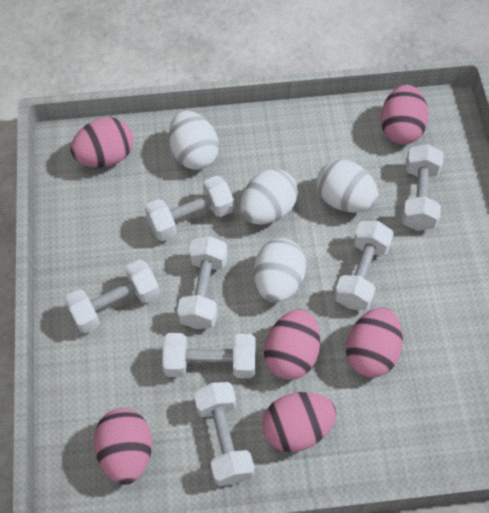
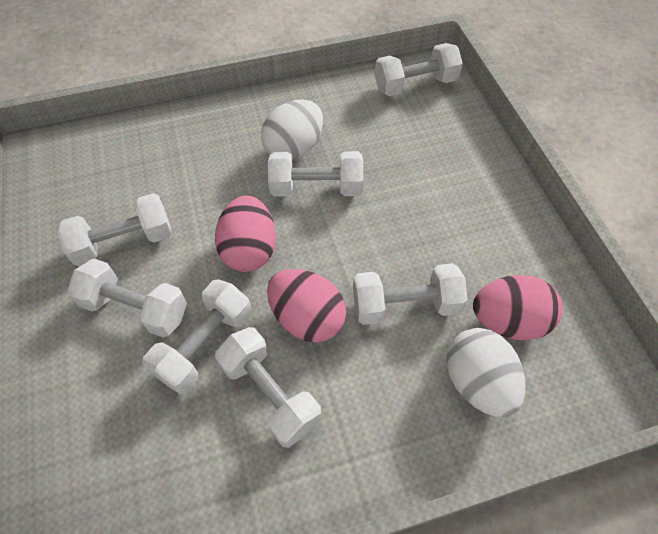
pink egg: 6 -> 3
white egg: 4 -> 2

